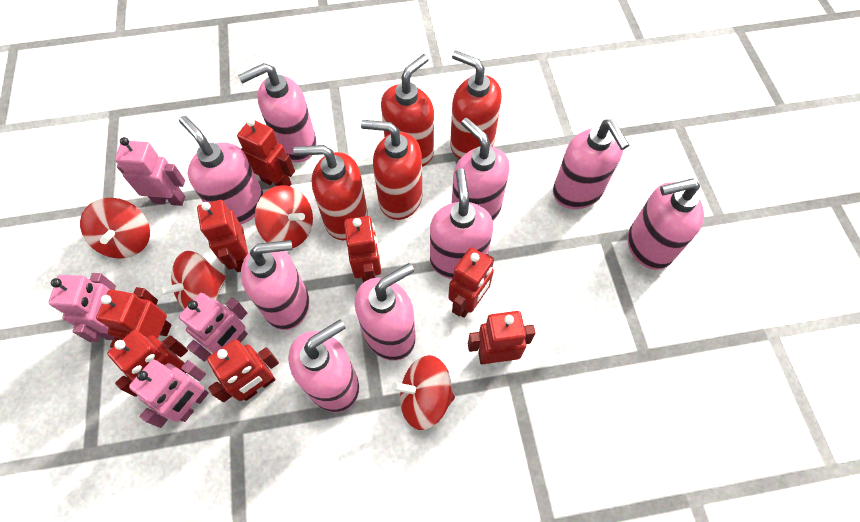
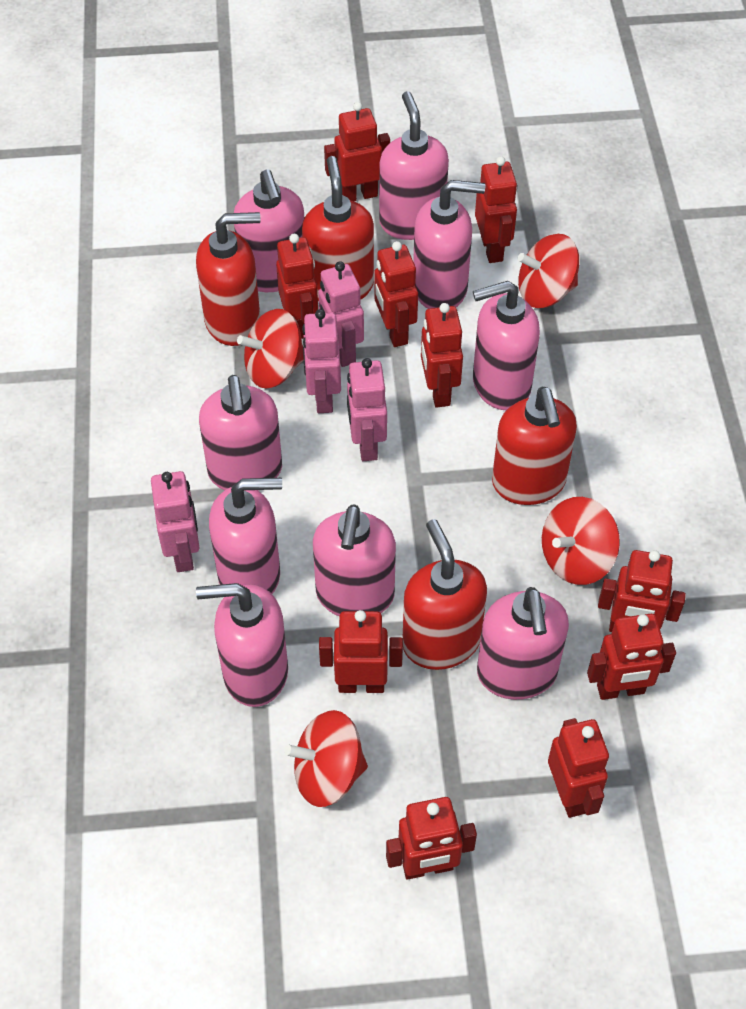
red robot: 8 -> 10

